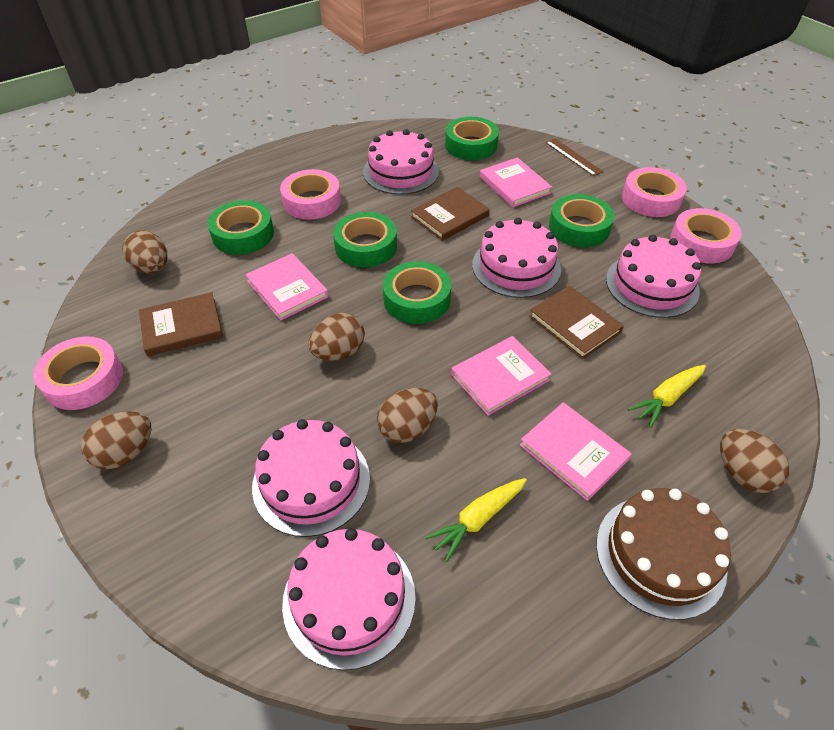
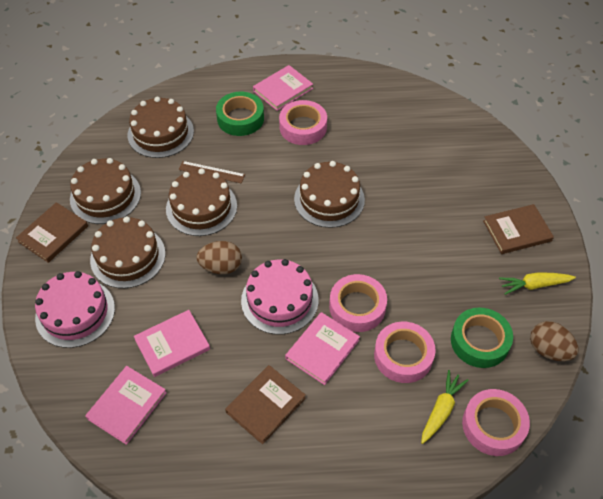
brown cake: 1 -> 5
brown egg: 5 -> 2
green tape: 5 -> 2
pink cake: 5 -> 2

